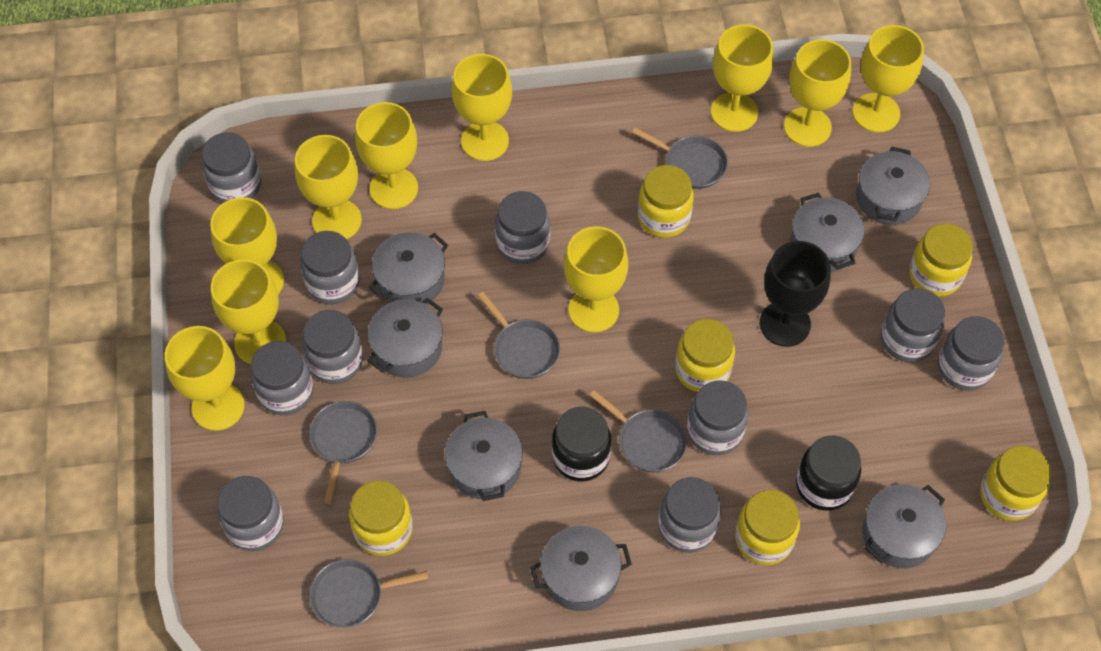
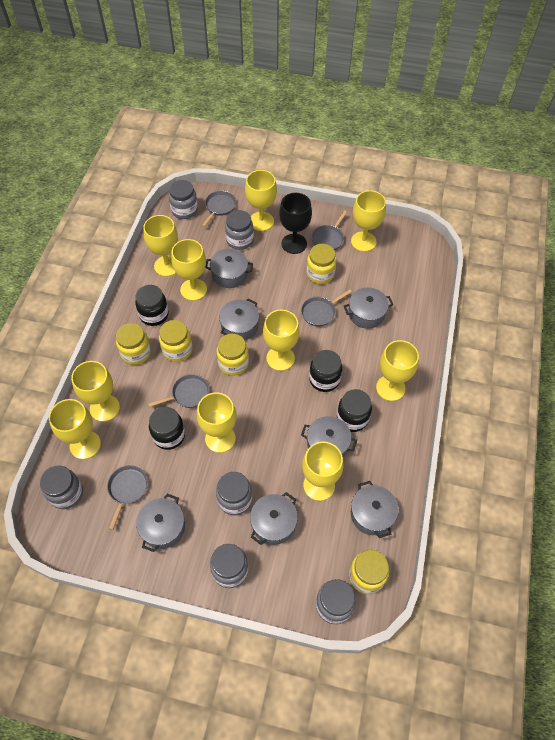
black jar: 2 -> 4
grey jar: 10 -> 6
yellow jar: 6 -> 5

